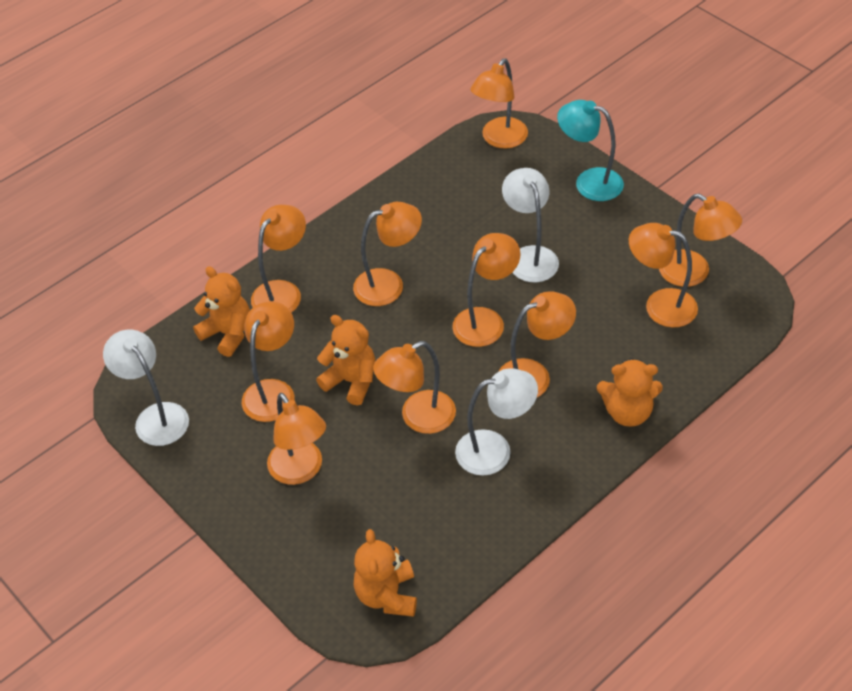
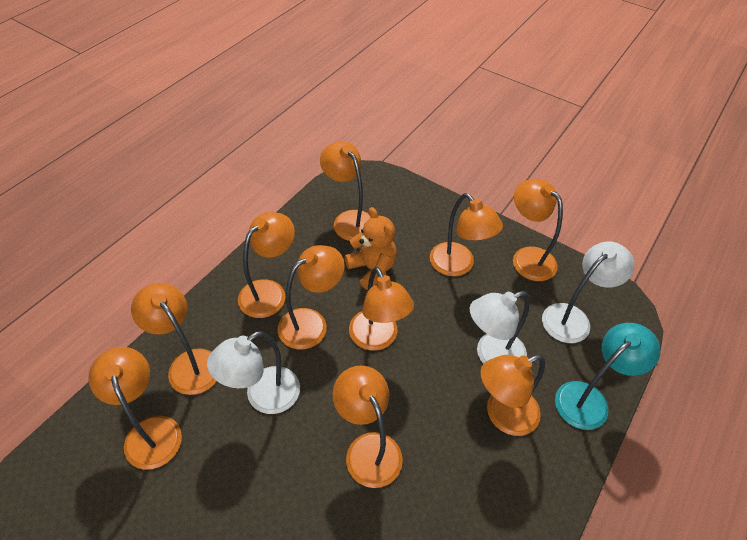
orange teddy bear: 4 -> 1

